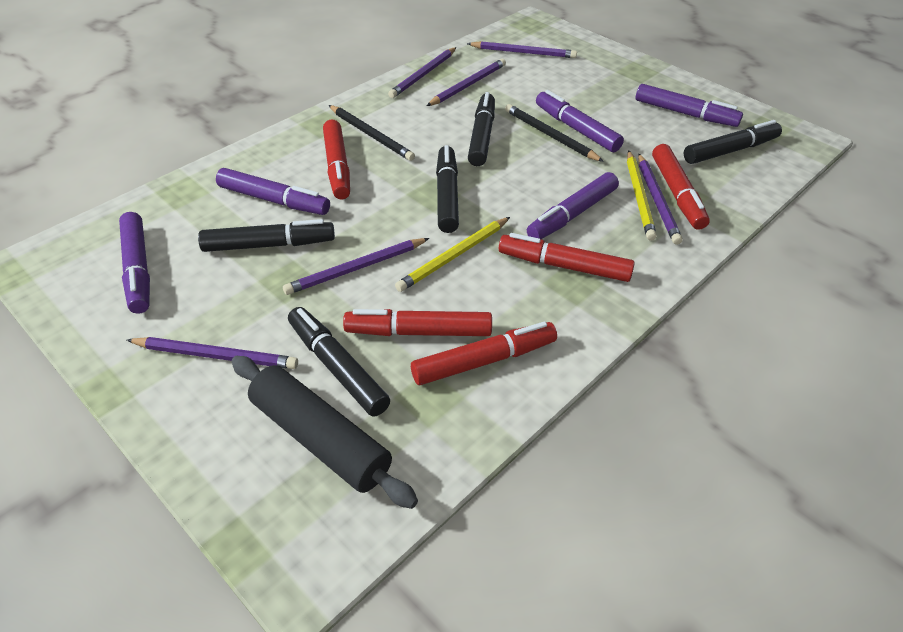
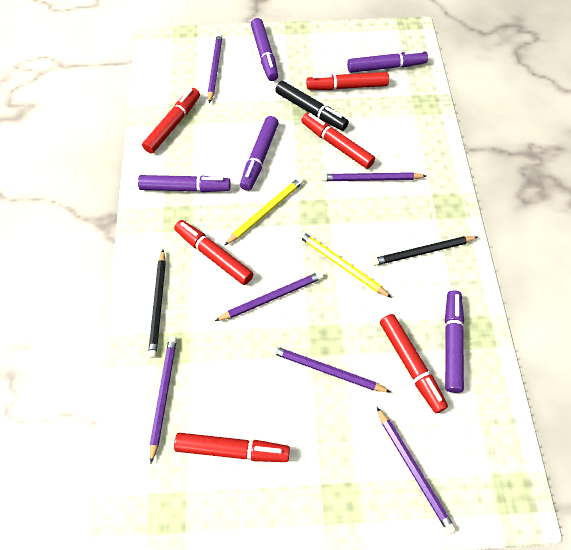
black marker: 5 -> 1
black rolling pin: 1 -> 0
red marker: 5 -> 6

